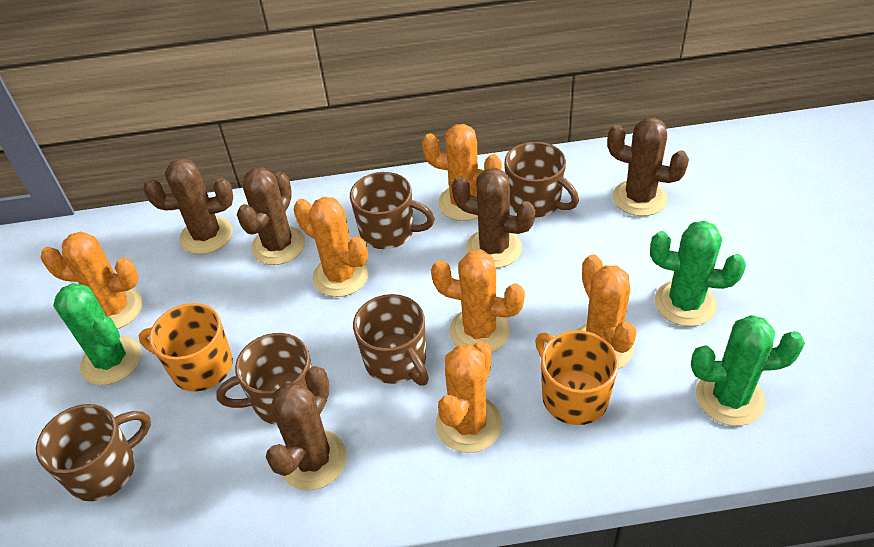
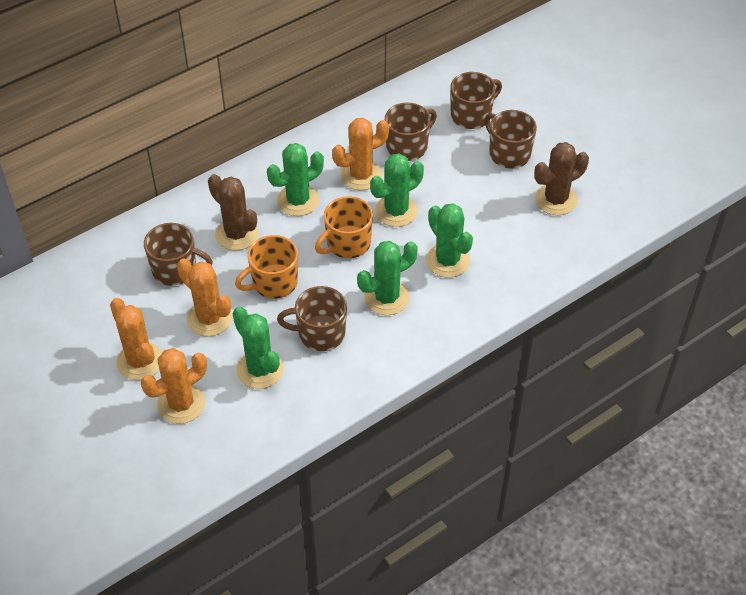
brown cactus: 5 -> 2
green cactus: 3 -> 5
orange cactus: 6 -> 4

